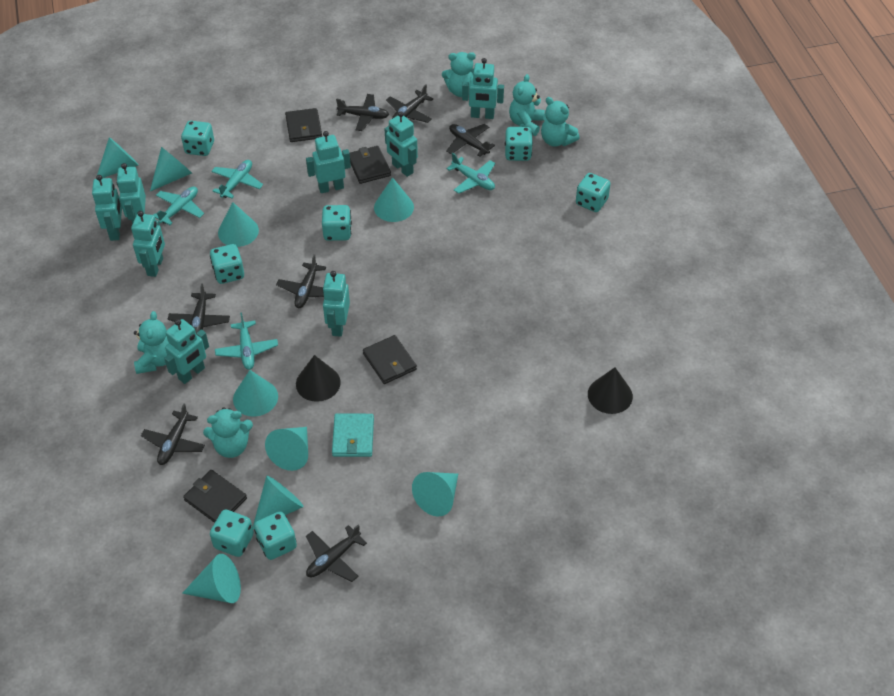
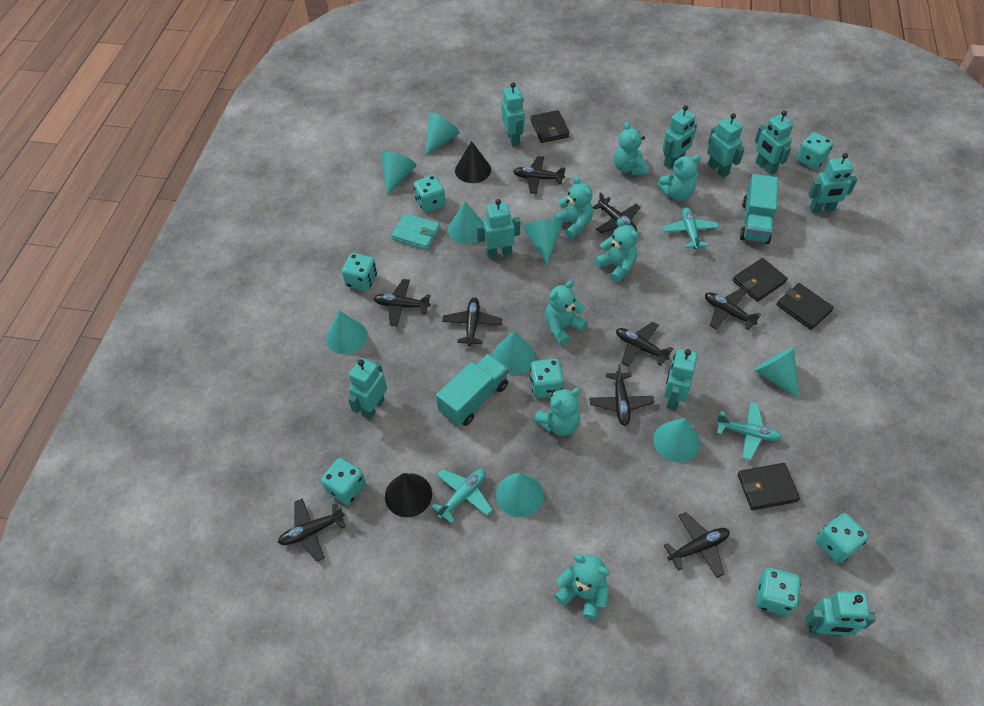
black plane: 7 -> 9
turquoise plane: 4 -> 3
turquoise robot: 8 -> 9
turquoise teddy bear: 5 -> 7
turquoise truck: 0 -> 2

